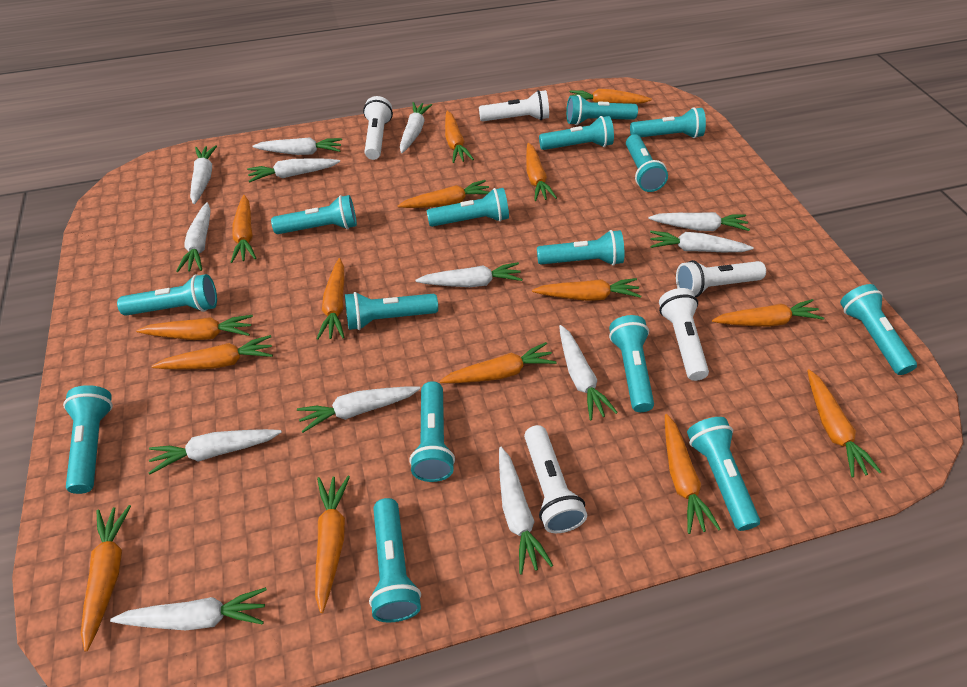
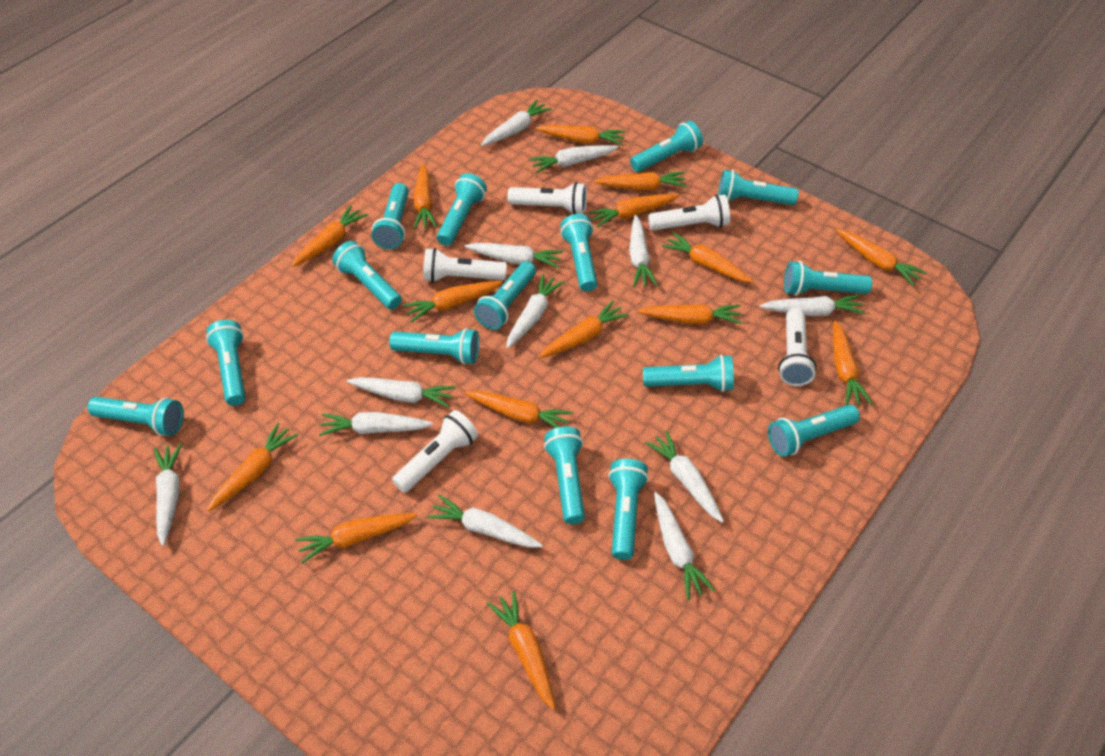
white carrot: 13 -> 12

